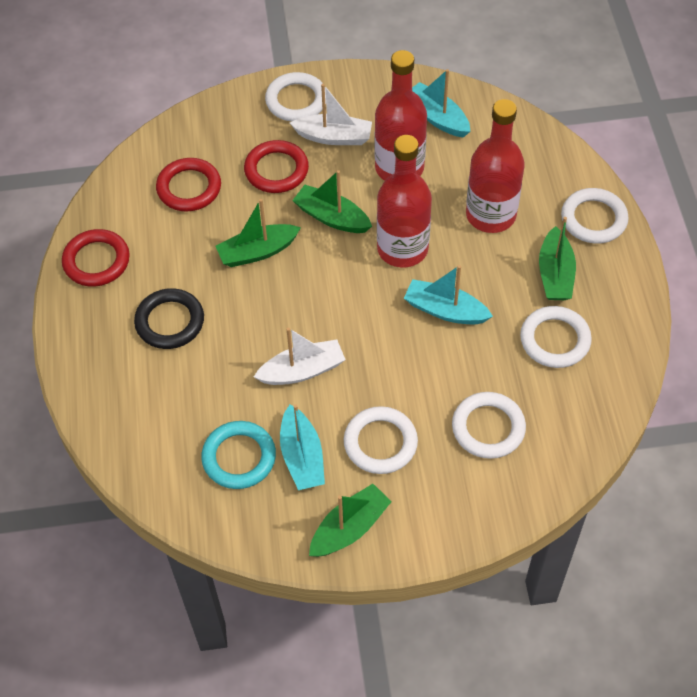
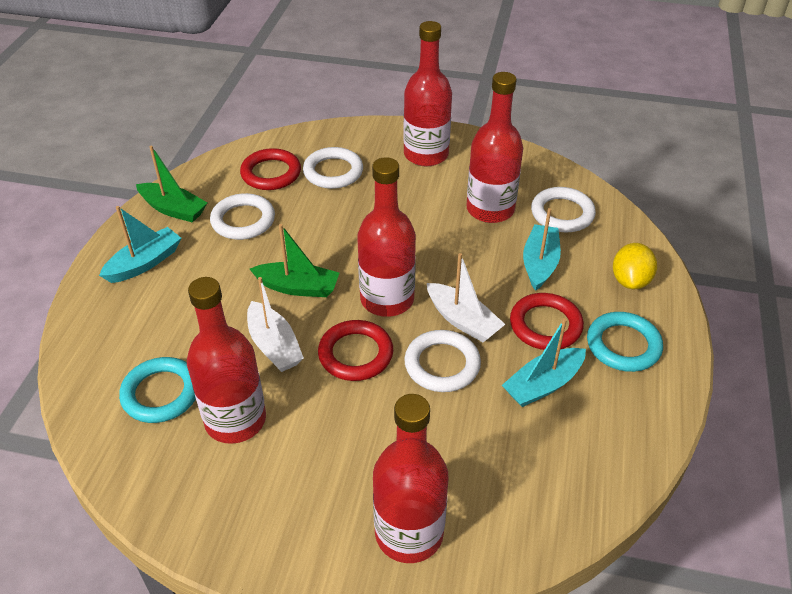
black ring: 1 -> 0
green boat: 4 -> 2
red bottle: 3 -> 5
turquoise ring: 1 -> 2
white ring: 5 -> 4
yellow lemon: 0 -> 1

